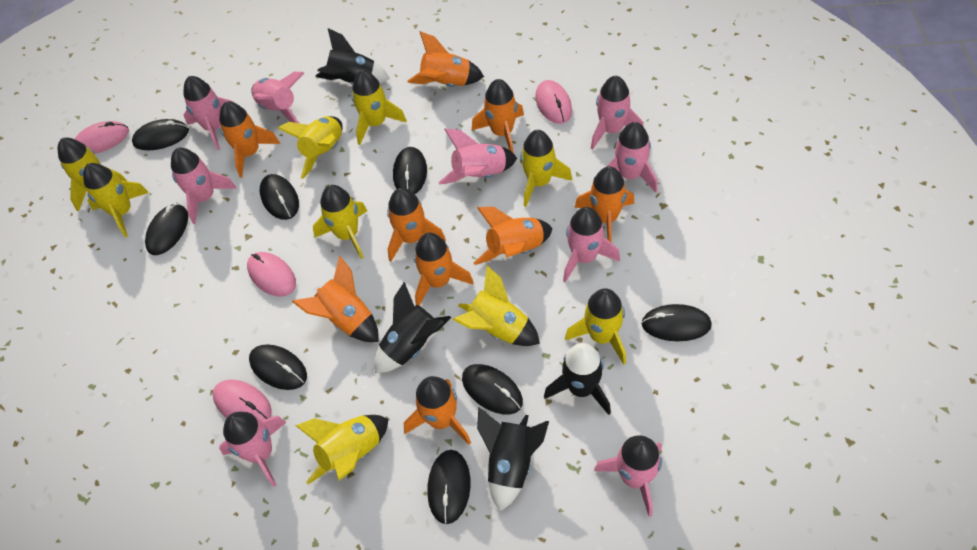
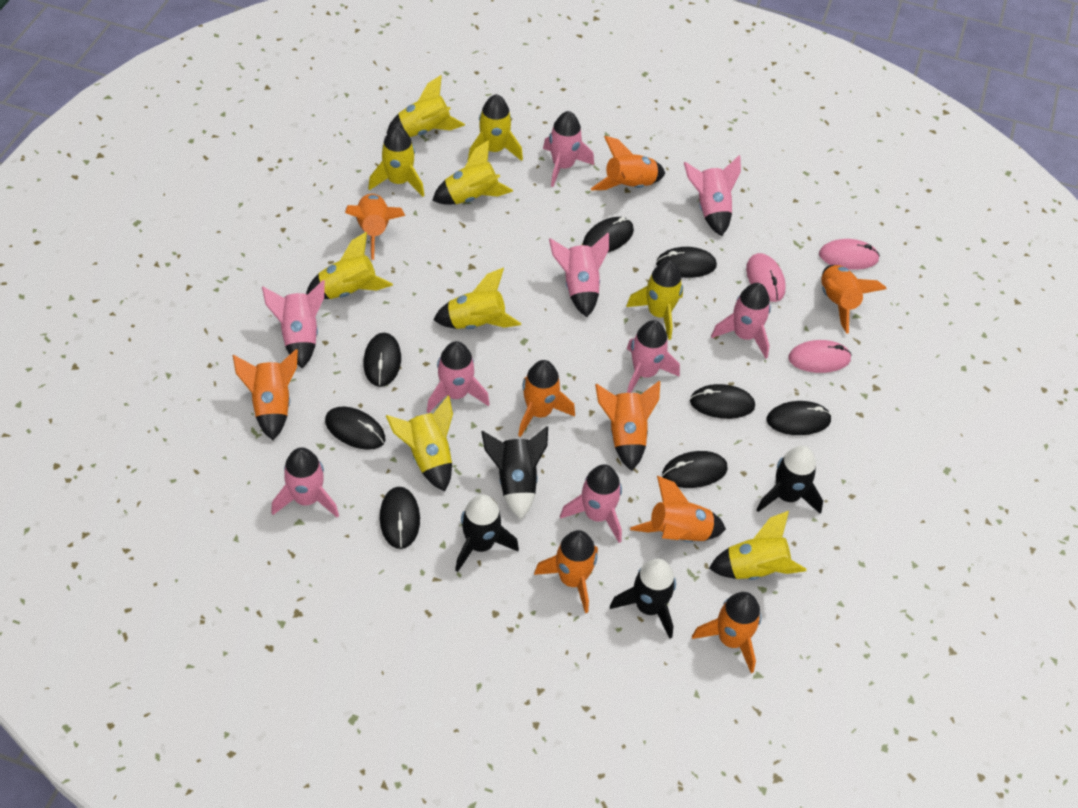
pink mouse: 4 -> 3

